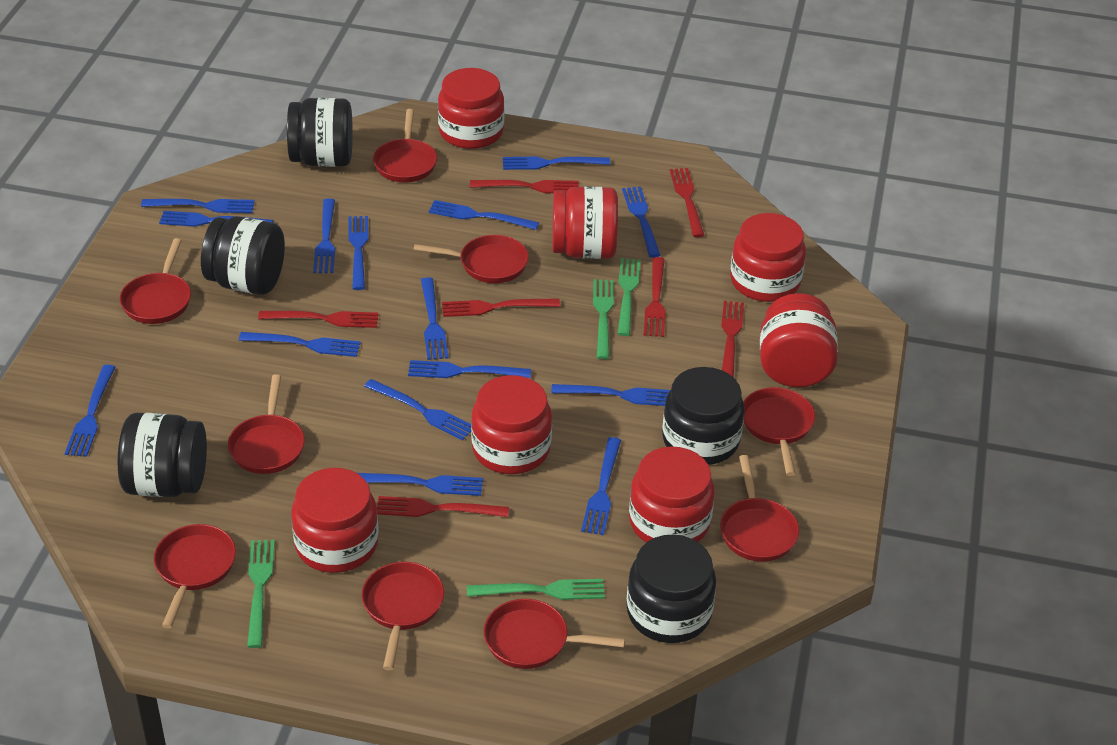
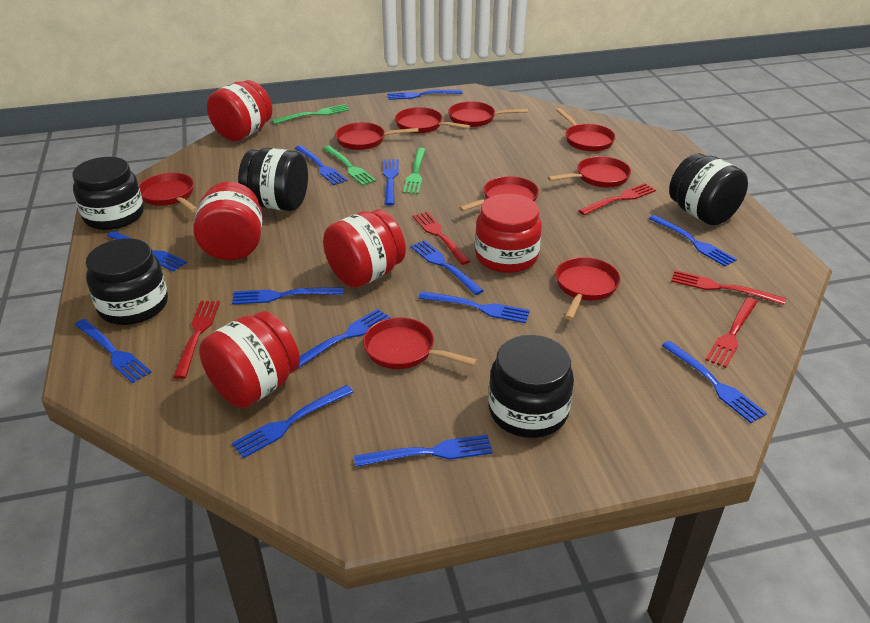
blue fork: 15 -> 13
green fork: 4 -> 3
red fork: 7 -> 5
red jar: 7 -> 5

